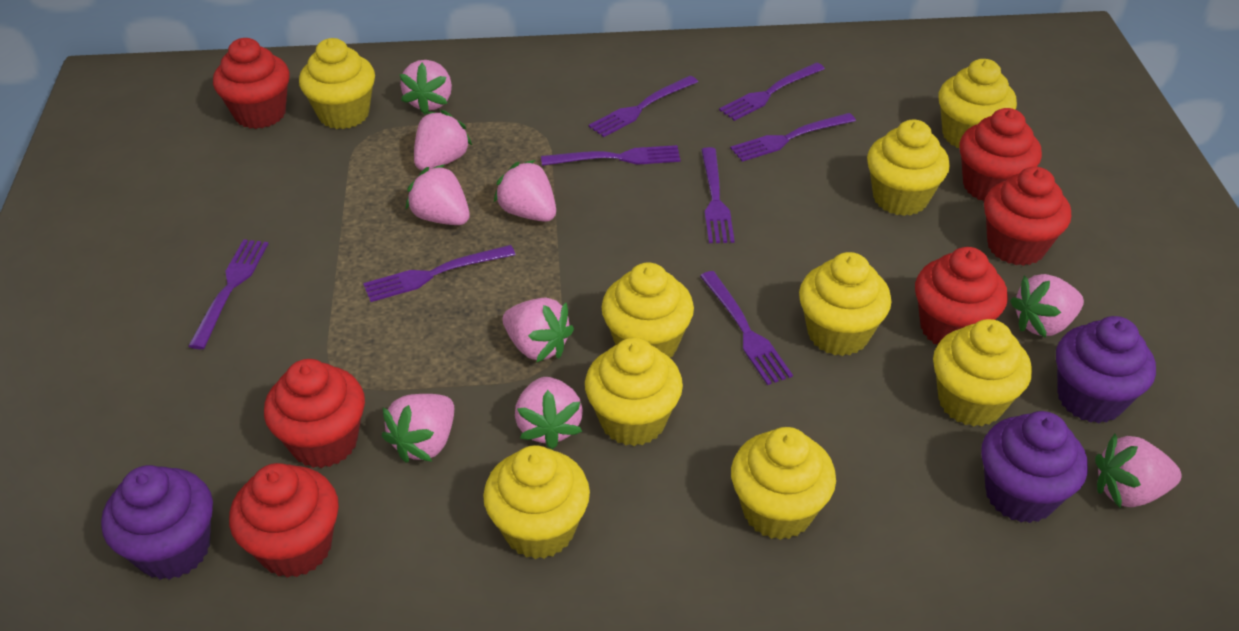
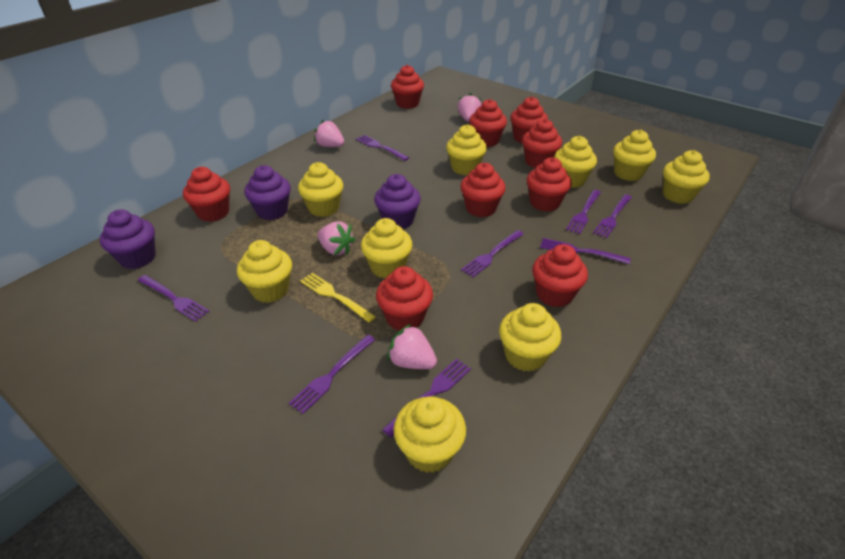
pink strawberry: 9 -> 4
red cupcake: 6 -> 9
yellow fork: 0 -> 1

